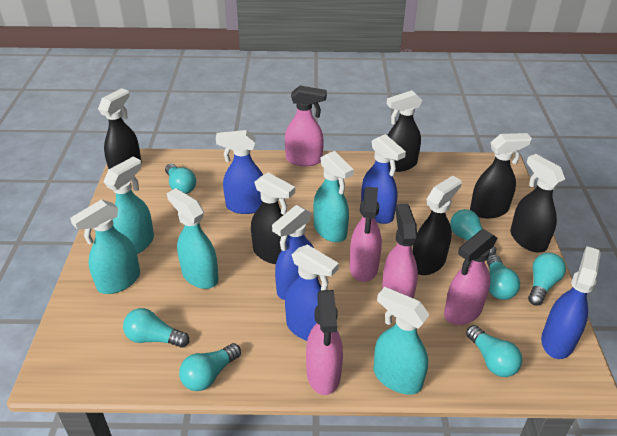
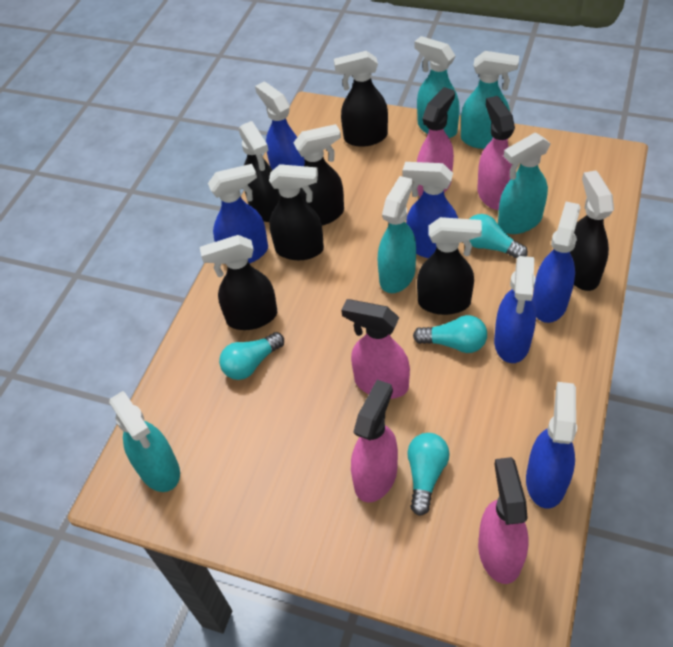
black spray bottle: 6 -> 7
blue spray bottle: 5 -> 6
turquoise light bulb: 7 -> 4

